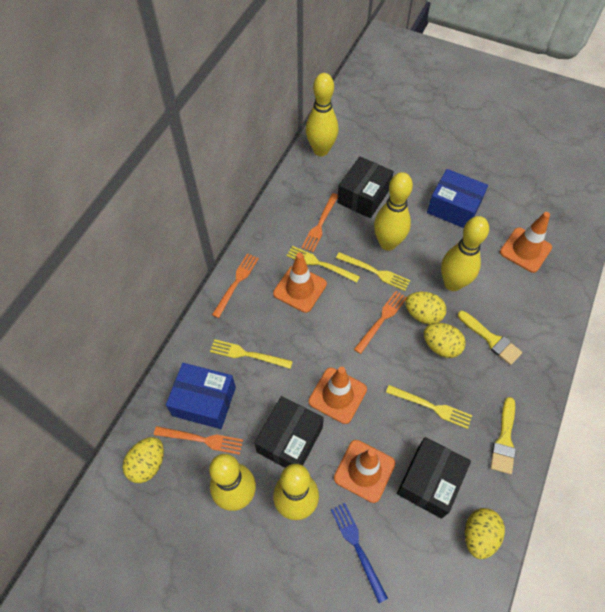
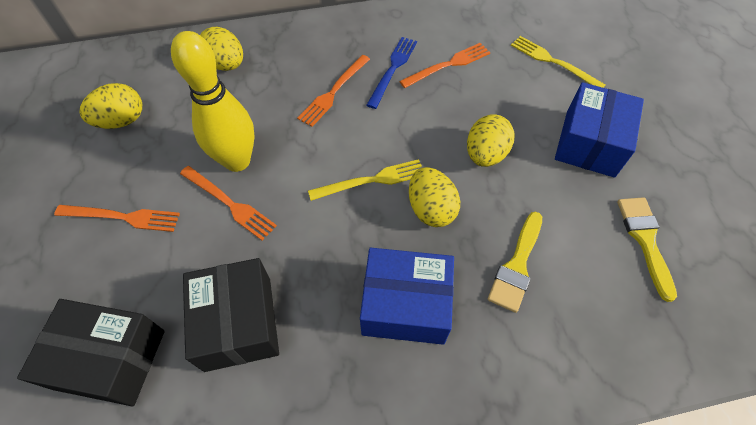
black box: 3 -> 2
orange traffic cone: 4 -> 0
yellow bowling pin: 5 -> 1
yellow fork: 4 -> 2

